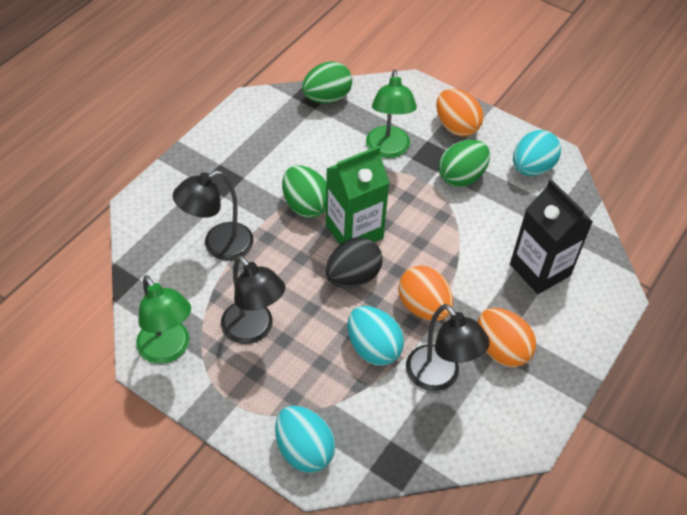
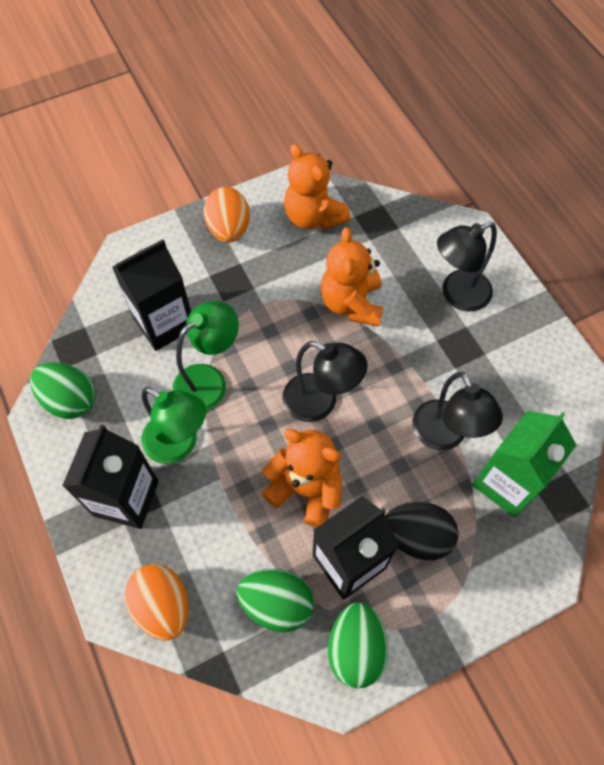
black carton: 1 -> 3
orange egg: 3 -> 2
orange teddy bear: 0 -> 3
turquoise egg: 3 -> 0

